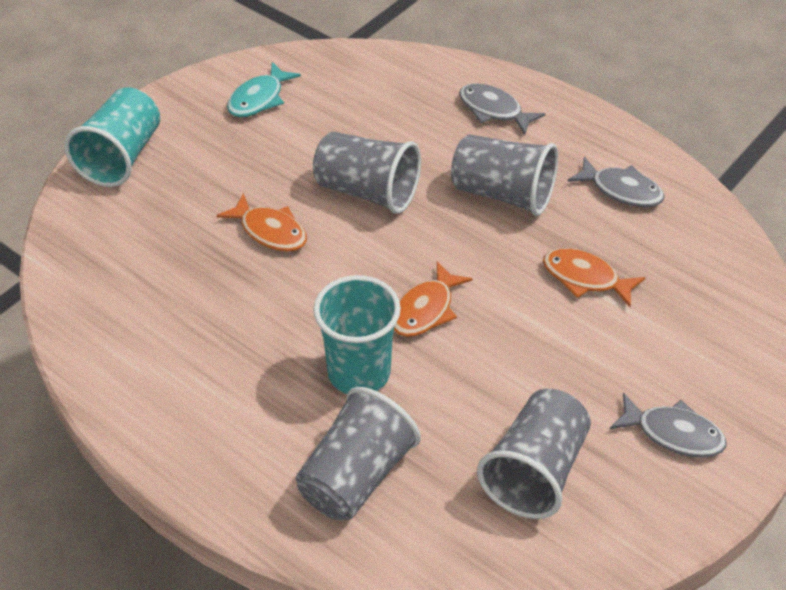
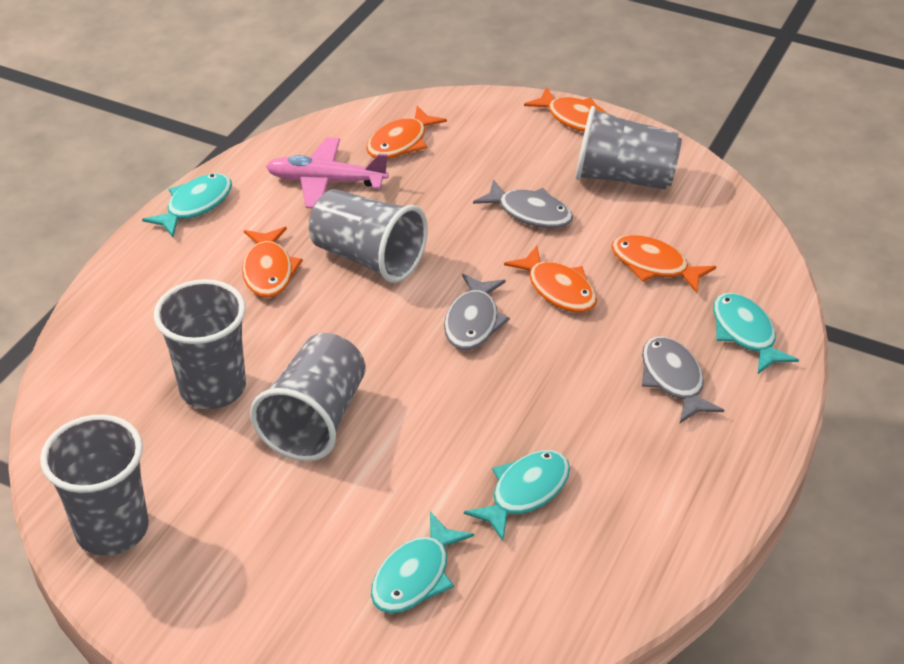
grey cup: 4 -> 5
orange fish: 3 -> 5
pink plane: 0 -> 1
turquoise cup: 2 -> 0
turquoise fish: 1 -> 4

